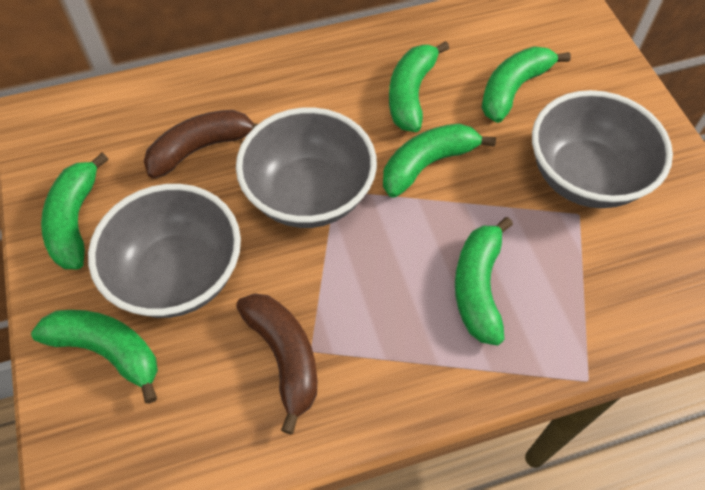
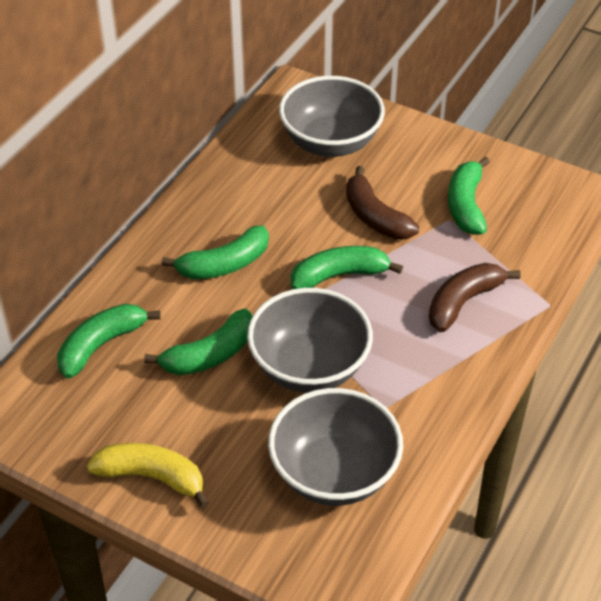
green banana: 6 -> 5
yellow banana: 0 -> 1

